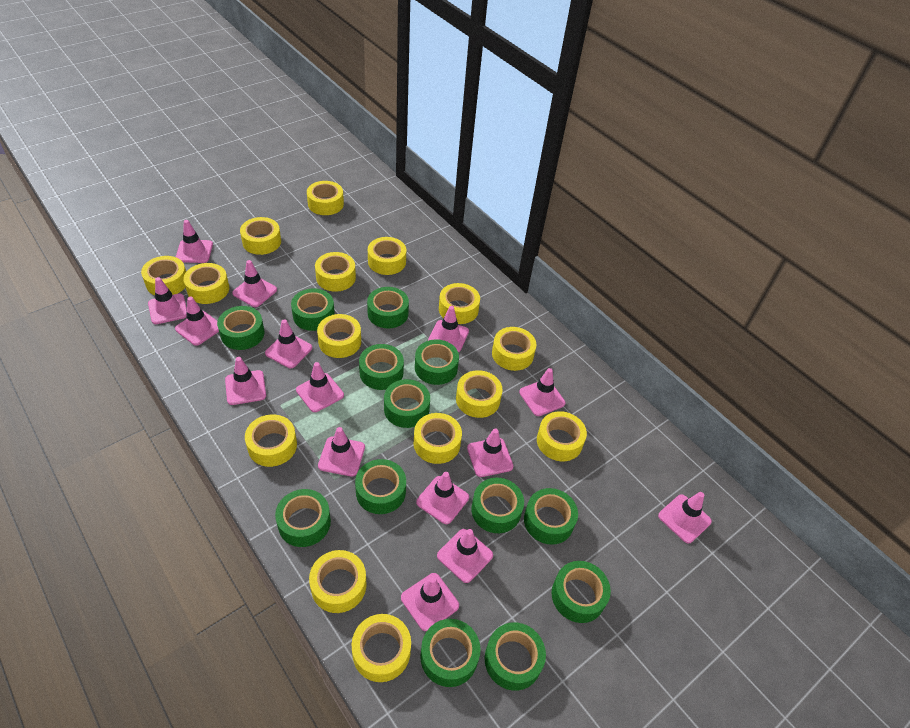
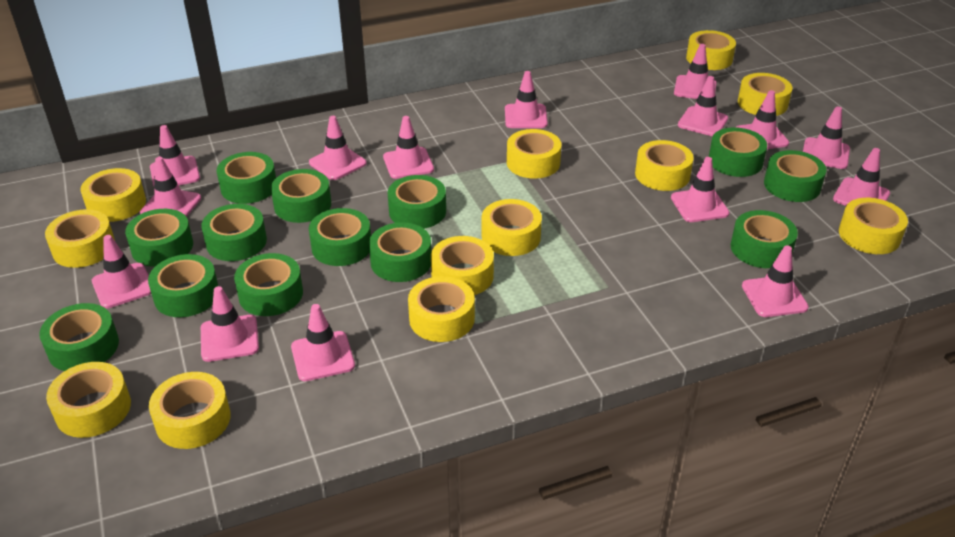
yellow tape: 15 -> 12

